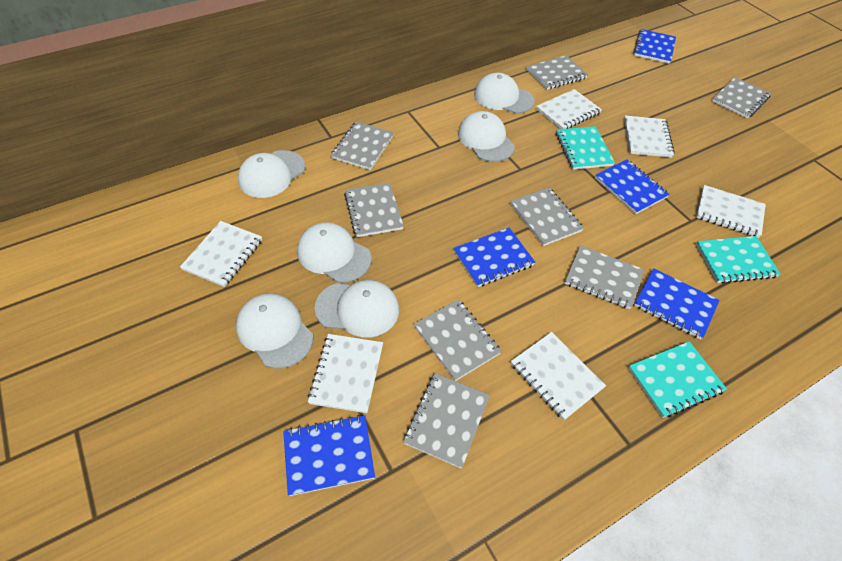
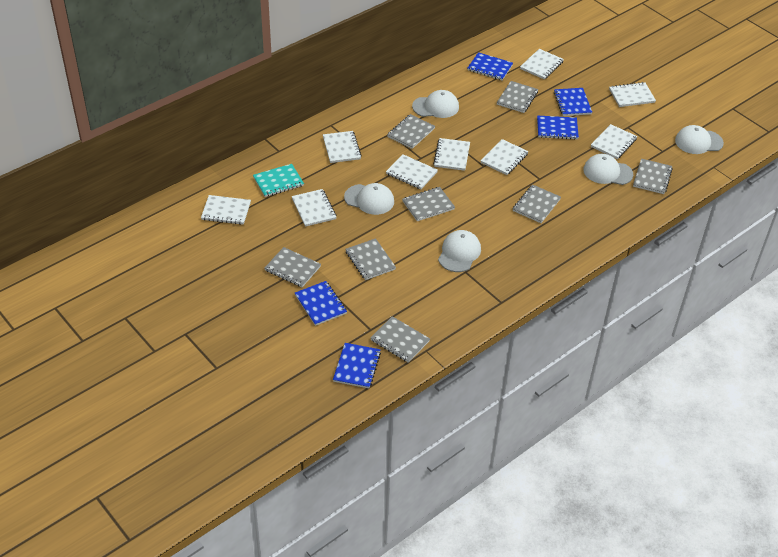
turquoise notebook: 3 -> 1
white cap: 6 -> 5
white notebook: 6 -> 9

